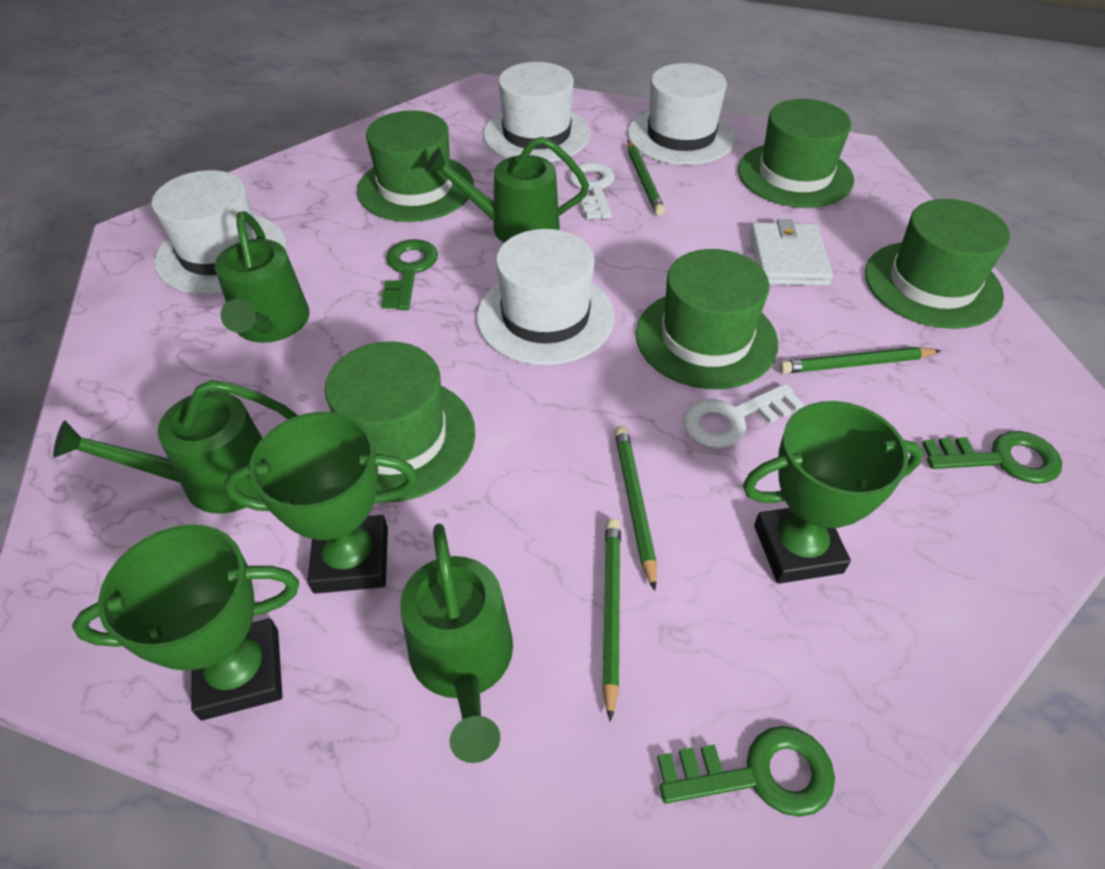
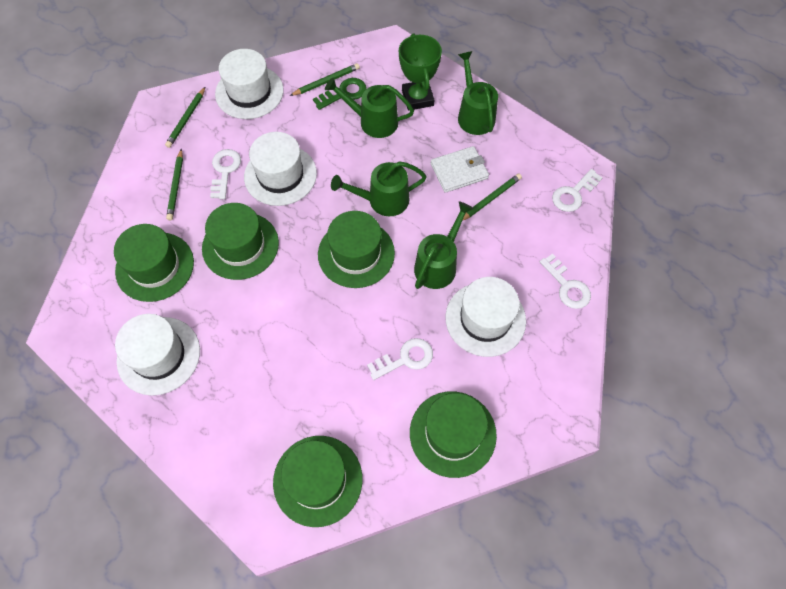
green key: 3 -> 1
green trophy: 3 -> 1
white key: 2 -> 4

